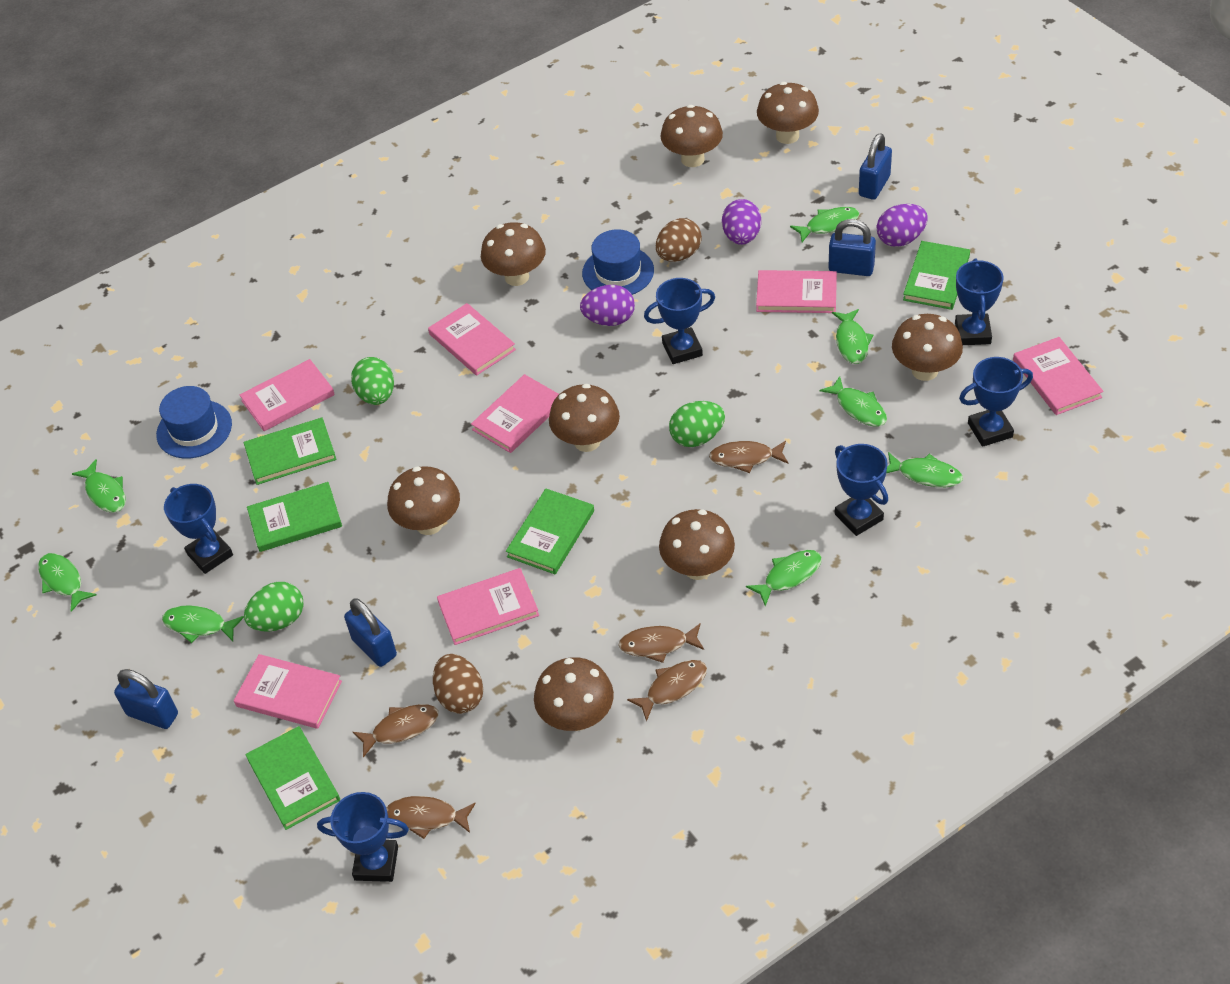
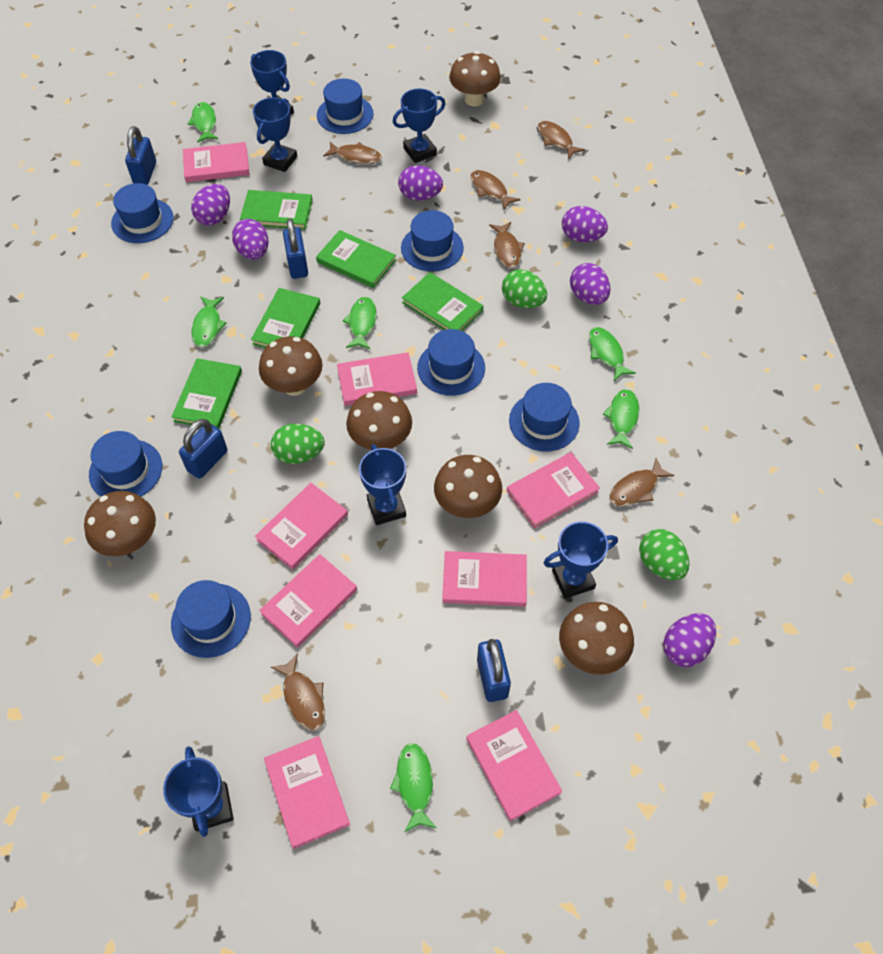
blue hat: 2 -> 7
brown egg: 2 -> 0
brown fish: 5 -> 6
brown mushroom: 8 -> 6
green fish: 8 -> 6
pink book: 7 -> 8
purple egg: 3 -> 6

